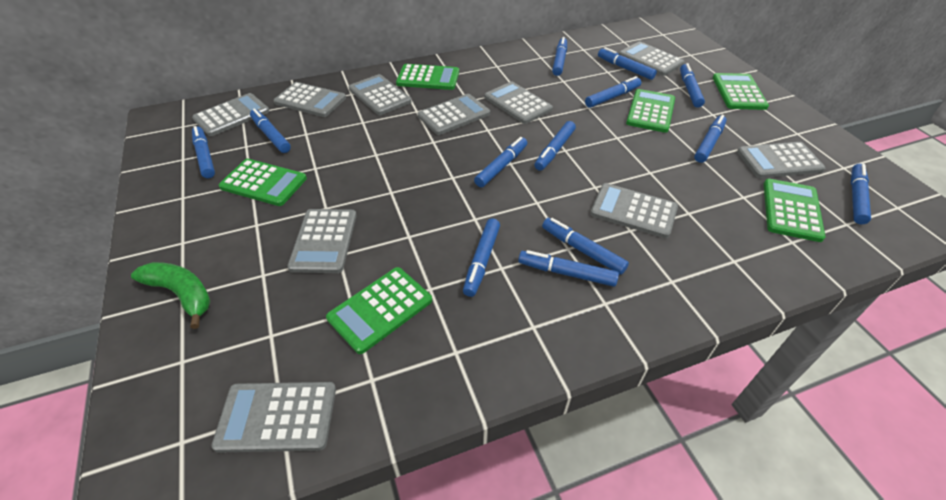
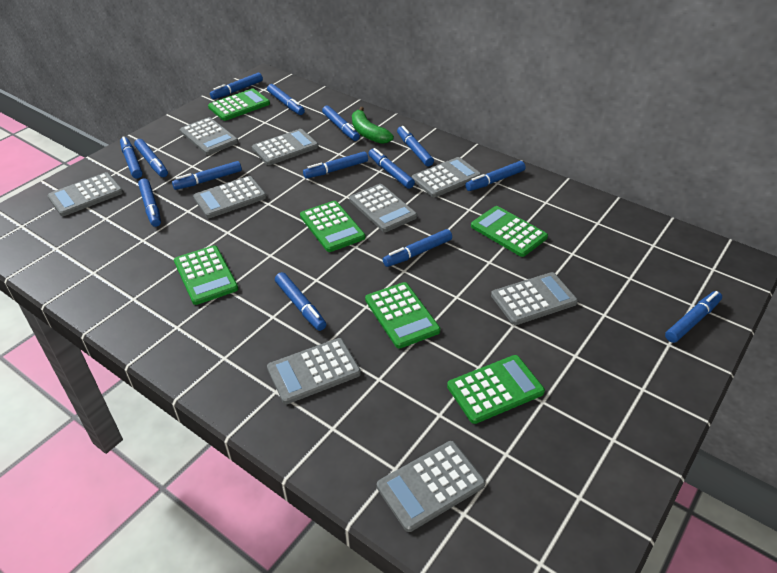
blue marker: 13 -> 14
grey calculator: 10 -> 9

